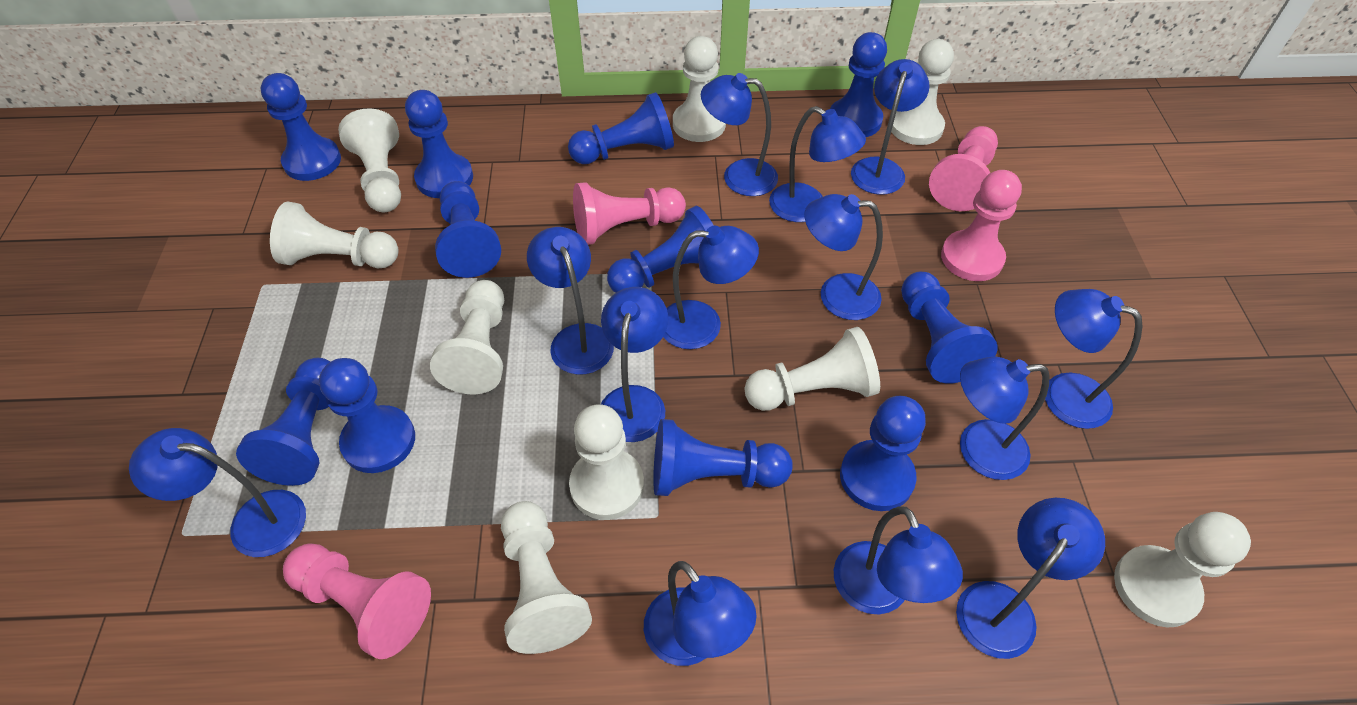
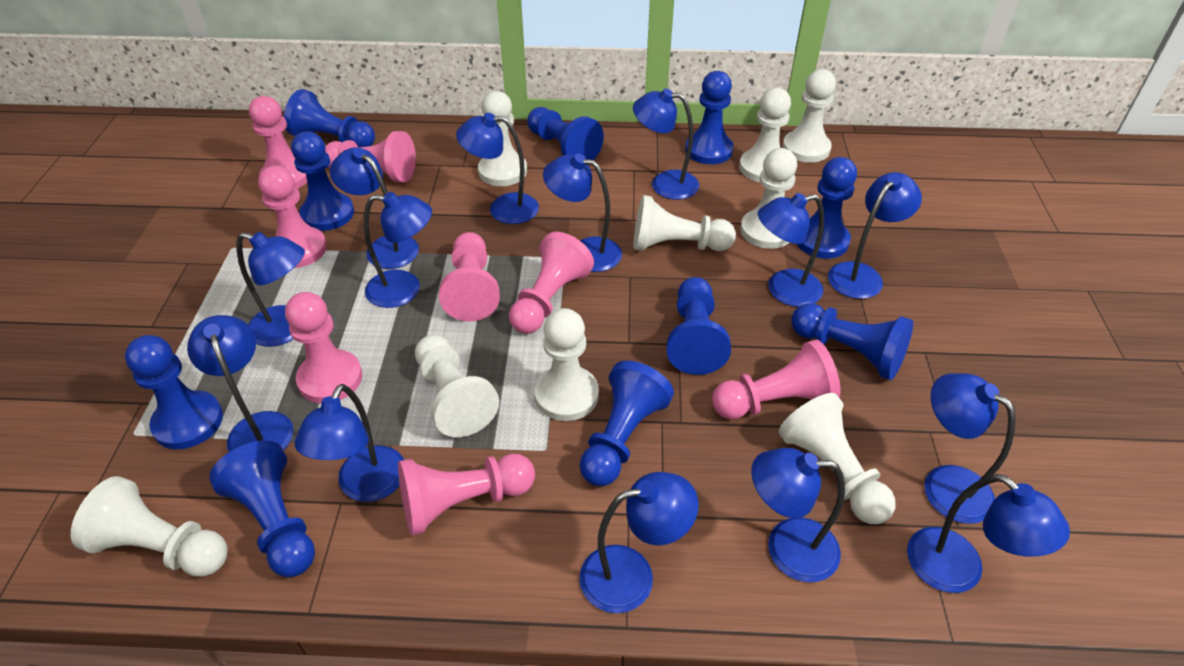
blue lamp: 13 -> 14
blue pawn: 11 -> 10
pink pawn: 4 -> 8

